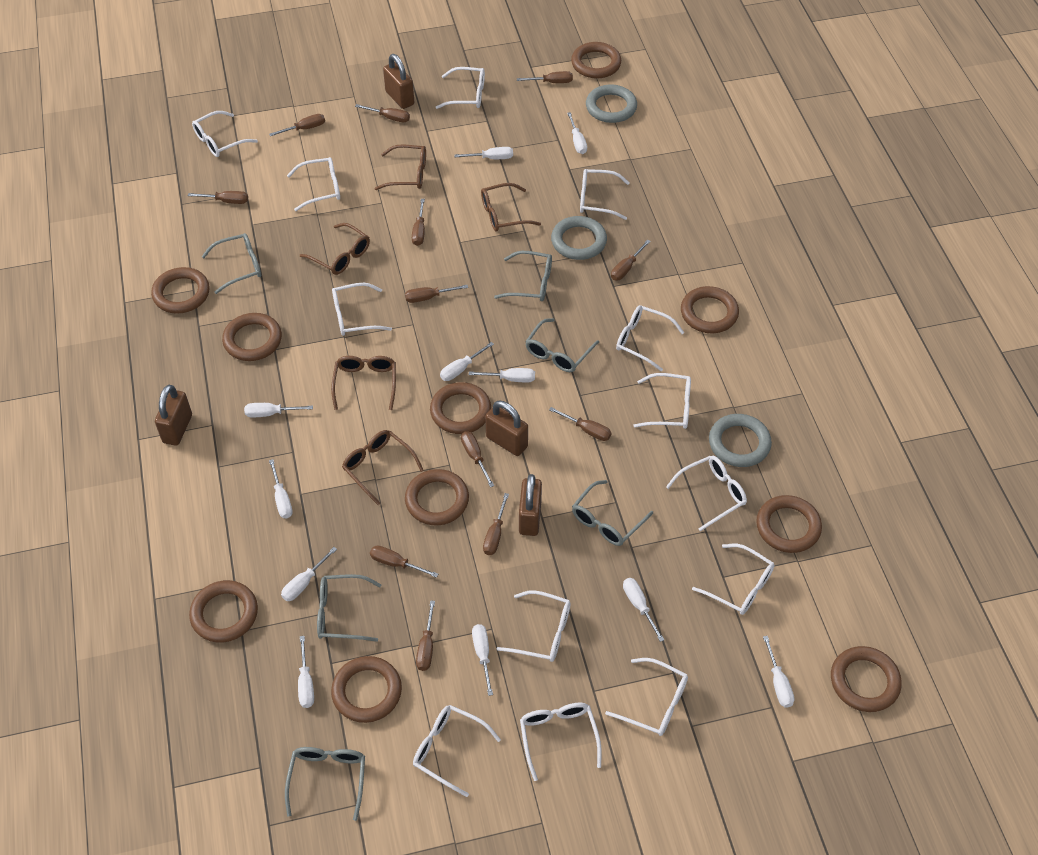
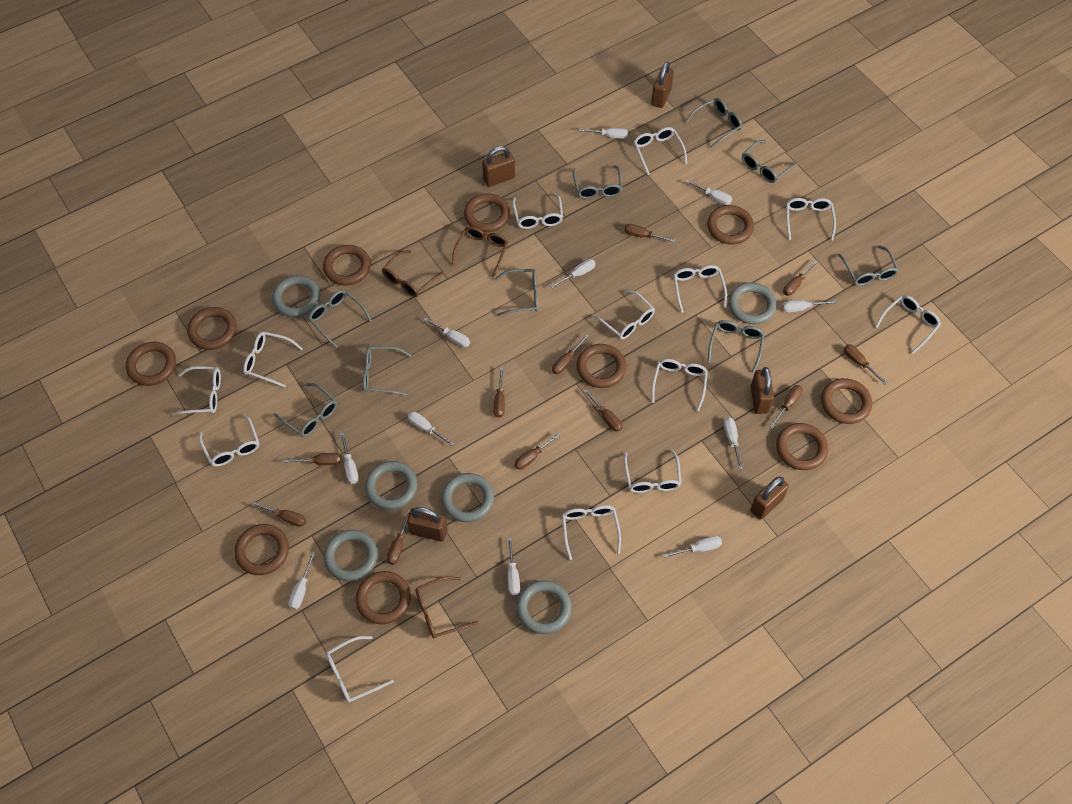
brown glasses: 5 -> 3
brown padlock: 4 -> 5
brown screwdriver: 12 -> 11
grey glasses: 6 -> 9
grey ring: 3 -> 6

